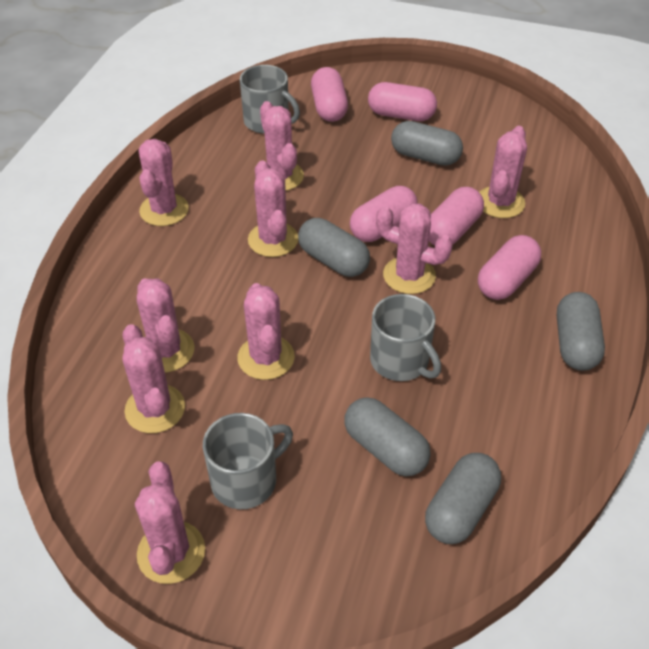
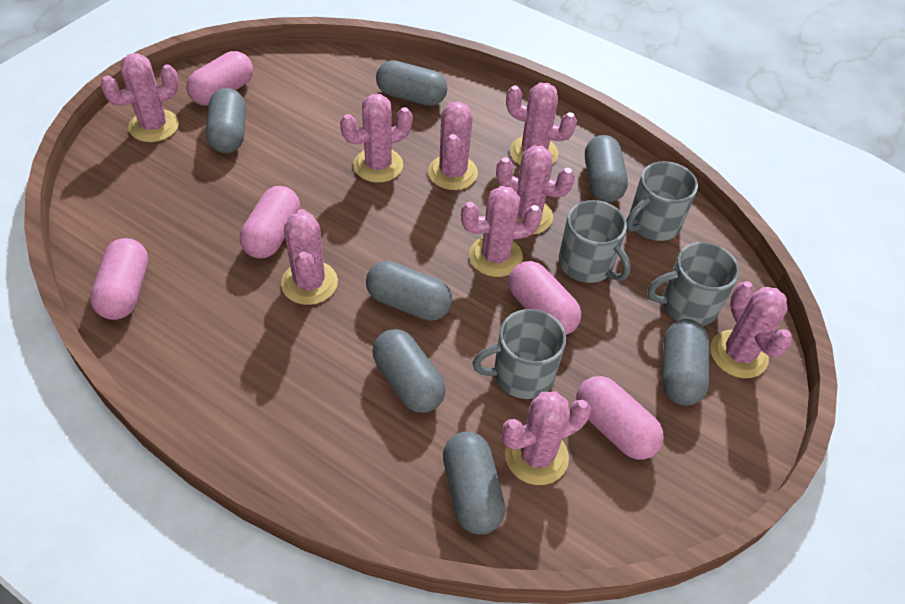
grey capsule: 5 -> 7
grey mug: 3 -> 4

